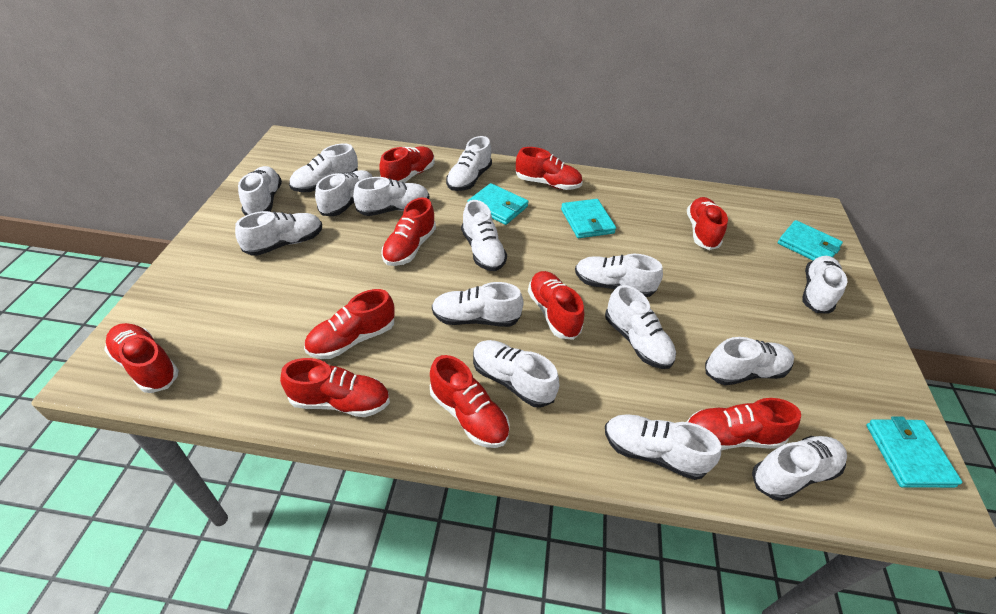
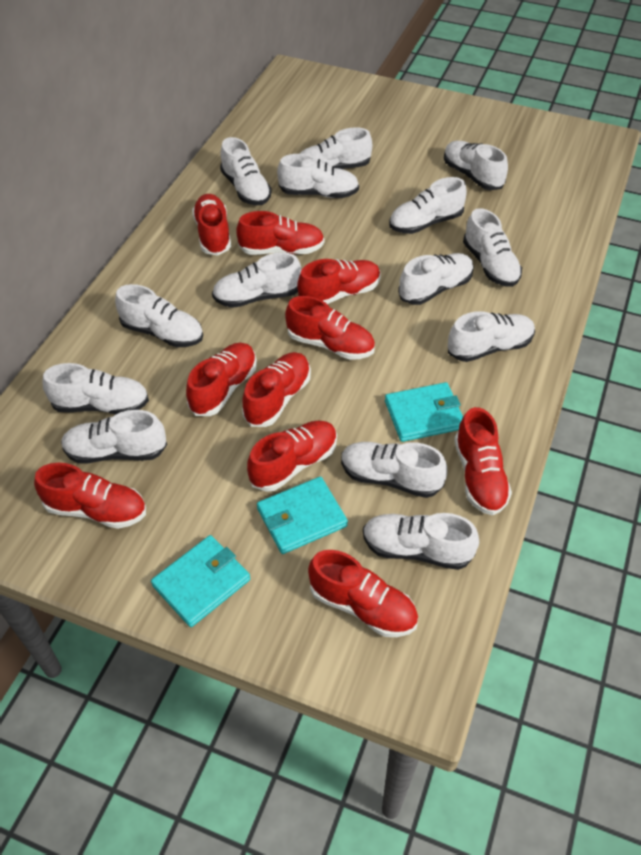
turquoise wallet: 4 -> 3
white shoe: 15 -> 14

